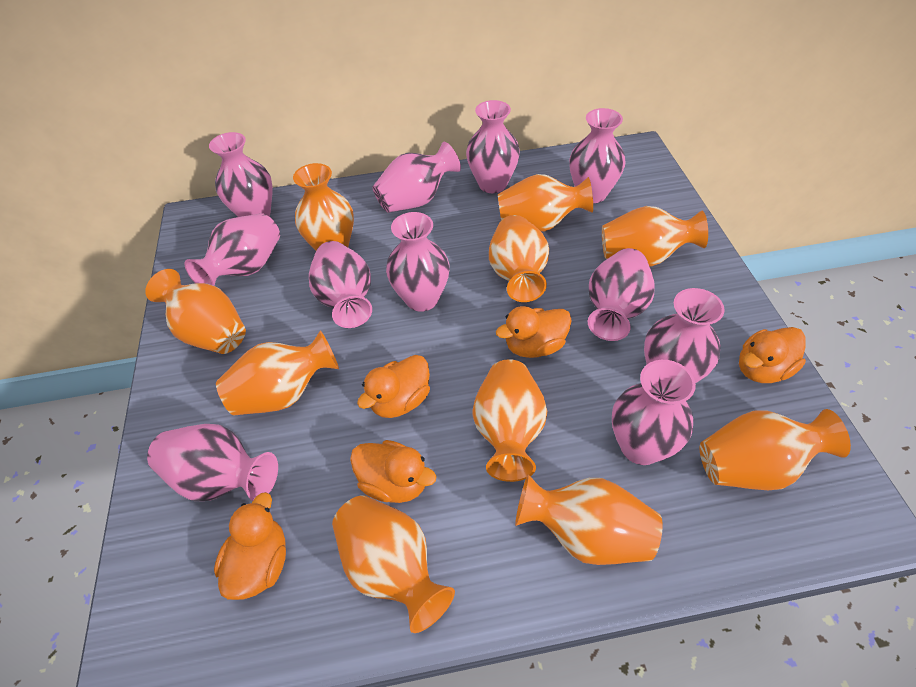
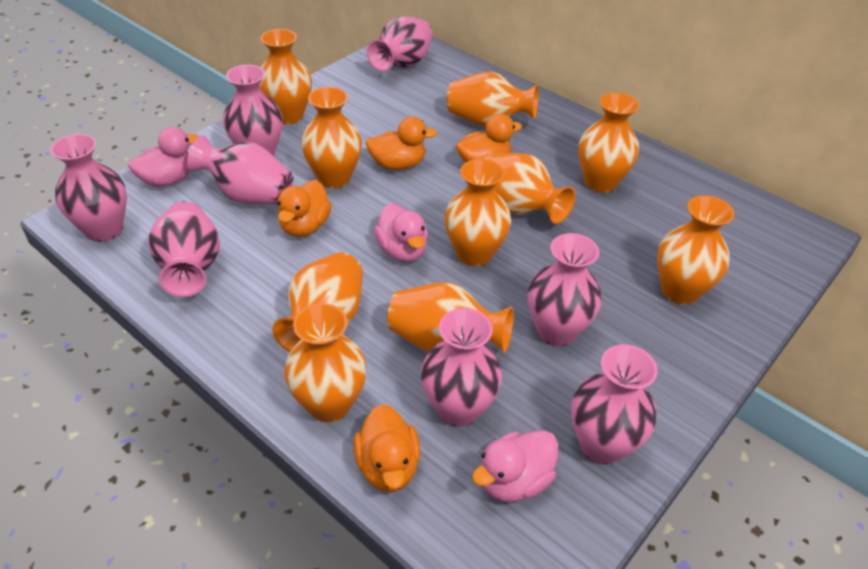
orange duck: 5 -> 4
pink duck: 0 -> 3
pink vase: 11 -> 8

